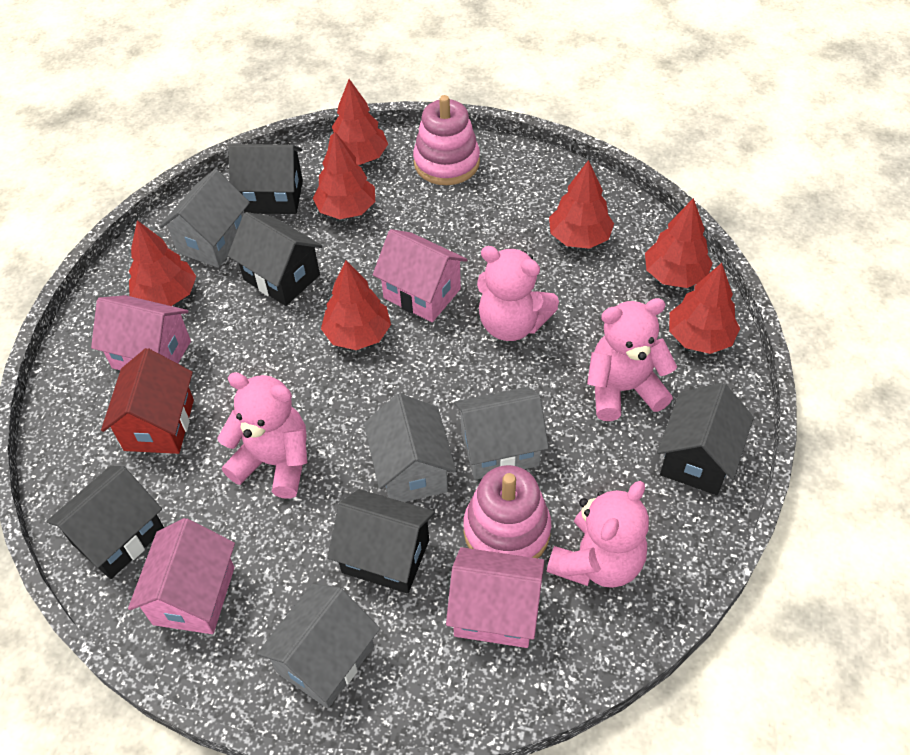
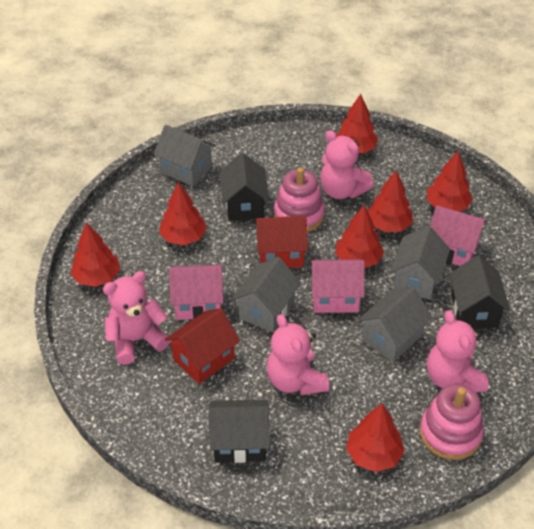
black house: 5 -> 3
pink house: 4 -> 3
red house: 1 -> 2

